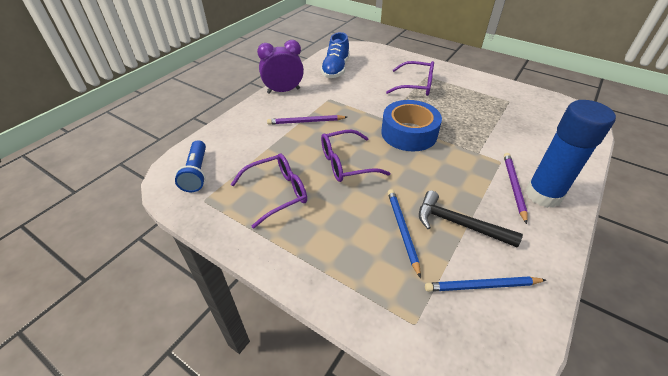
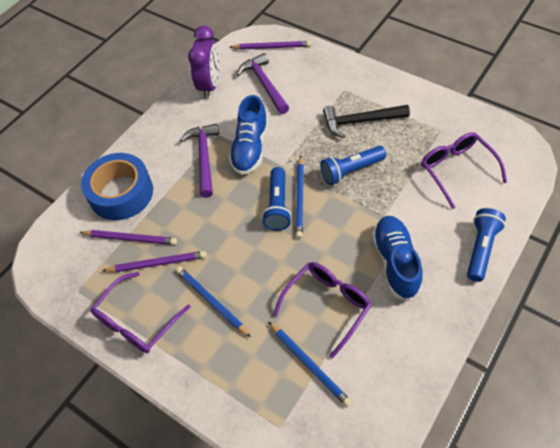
blue flashlight: 1 -> 3
blue glue stick: 1 -> 0
blue pencil: 2 -> 3
blue shoe: 1 -> 2
purple hammer: 0 -> 2
purple pencil: 2 -> 3

